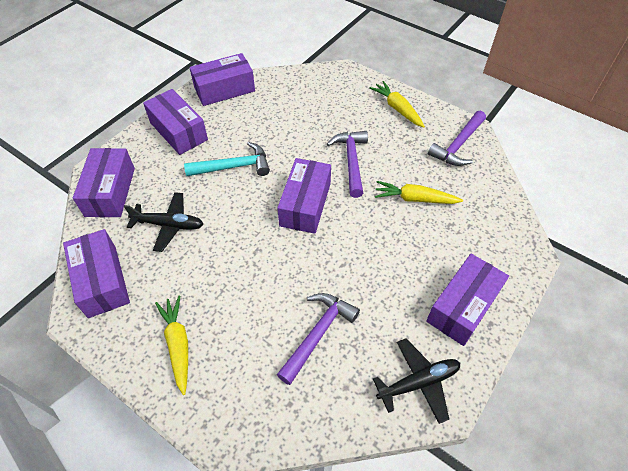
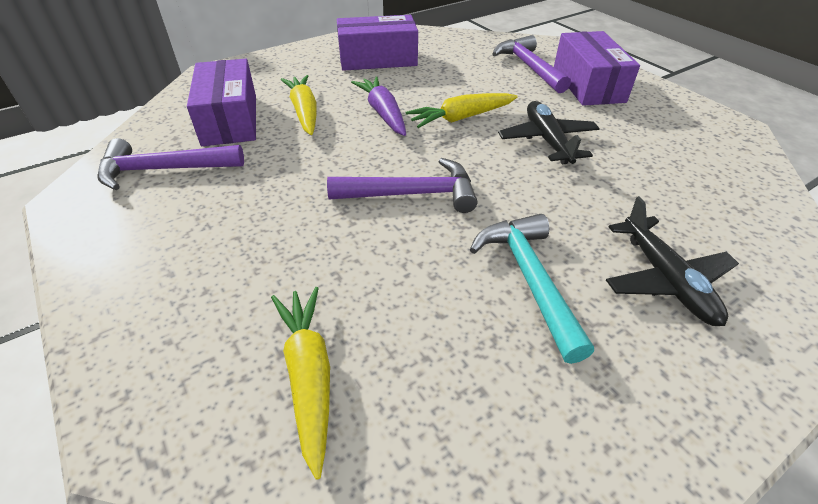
purple box: 6 -> 3
purple carrot: 0 -> 1

